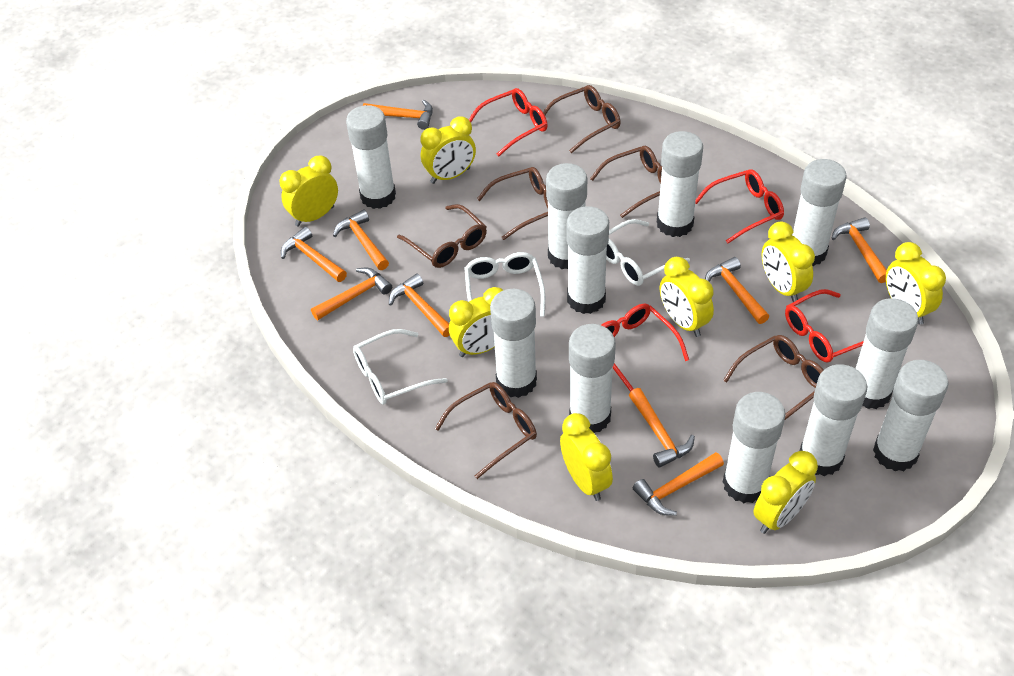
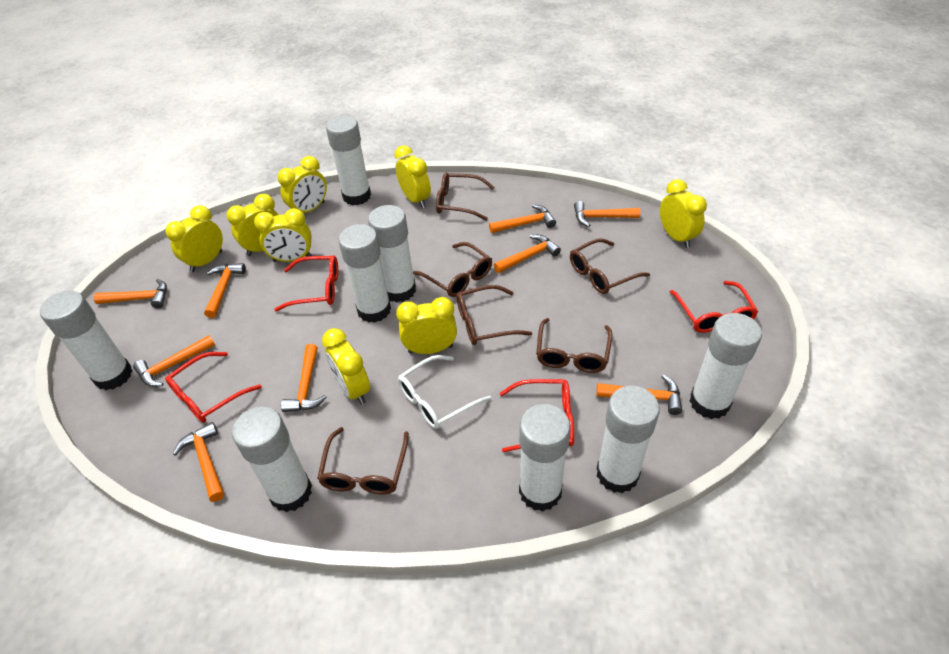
white glasses: 3 -> 1
white glue stick: 11 -> 8

